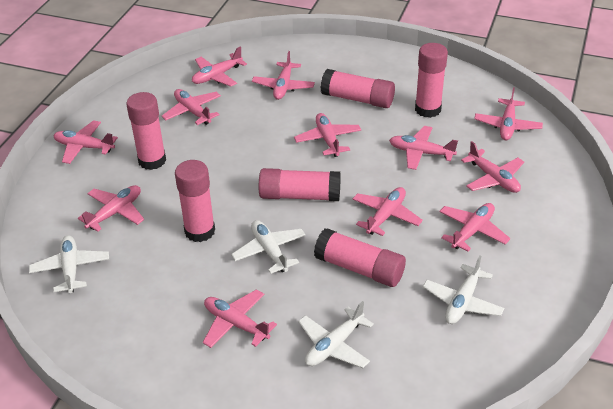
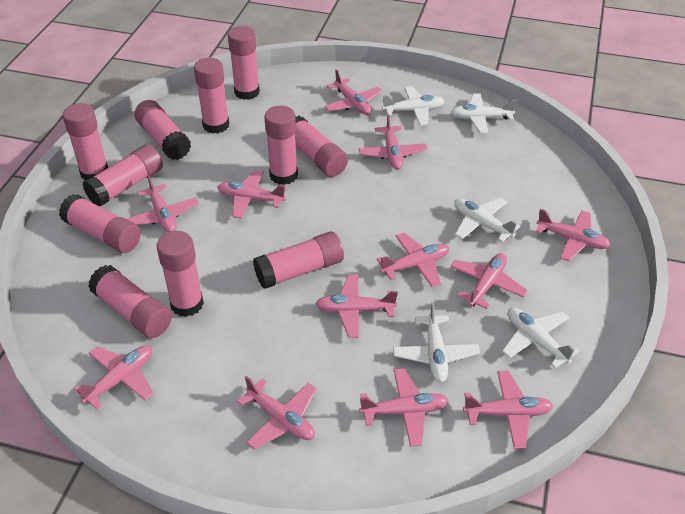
pink glue stick: 6 -> 11
white plane: 4 -> 5

